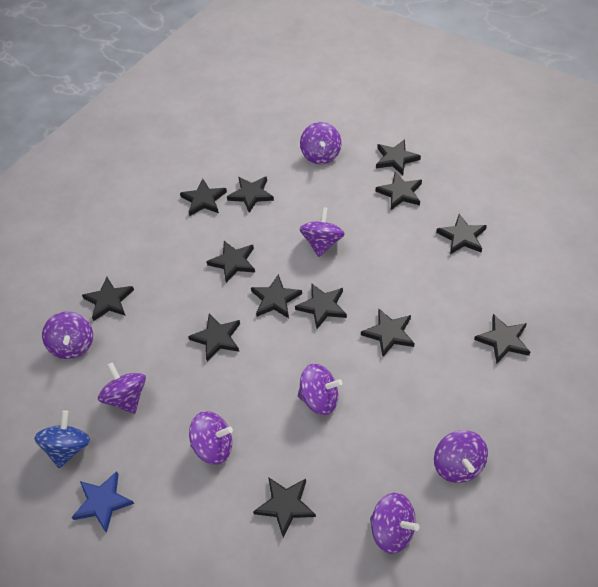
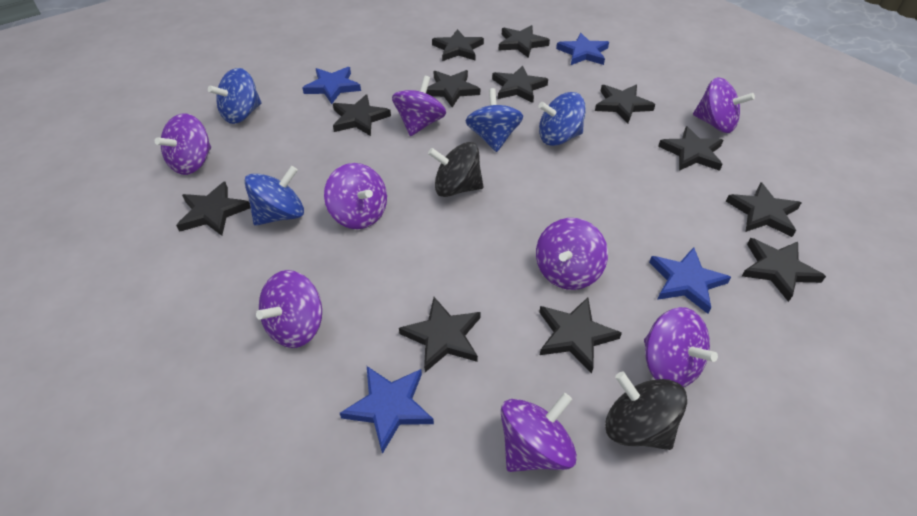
black spinning top: 0 -> 2
black star: 13 -> 12
blue spinning top: 1 -> 4
blue star: 1 -> 4

